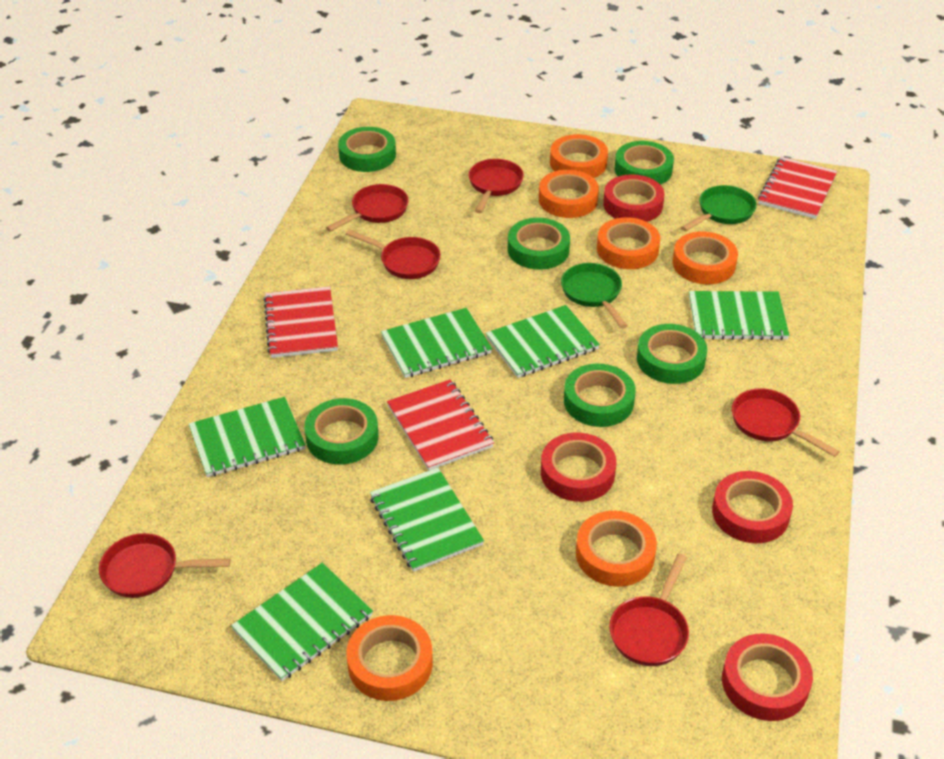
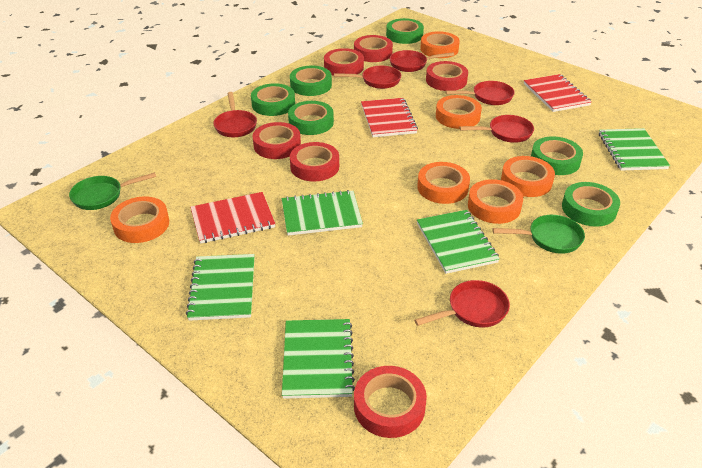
green notebook: 6 -> 5
red tape: 4 -> 6

